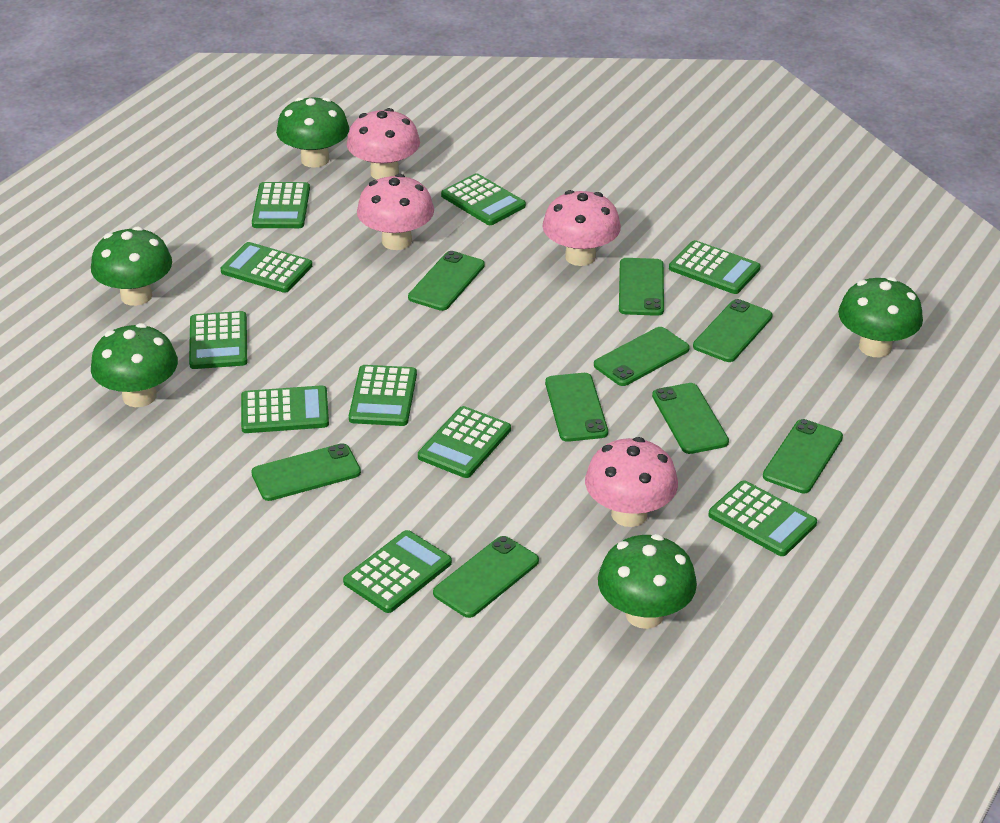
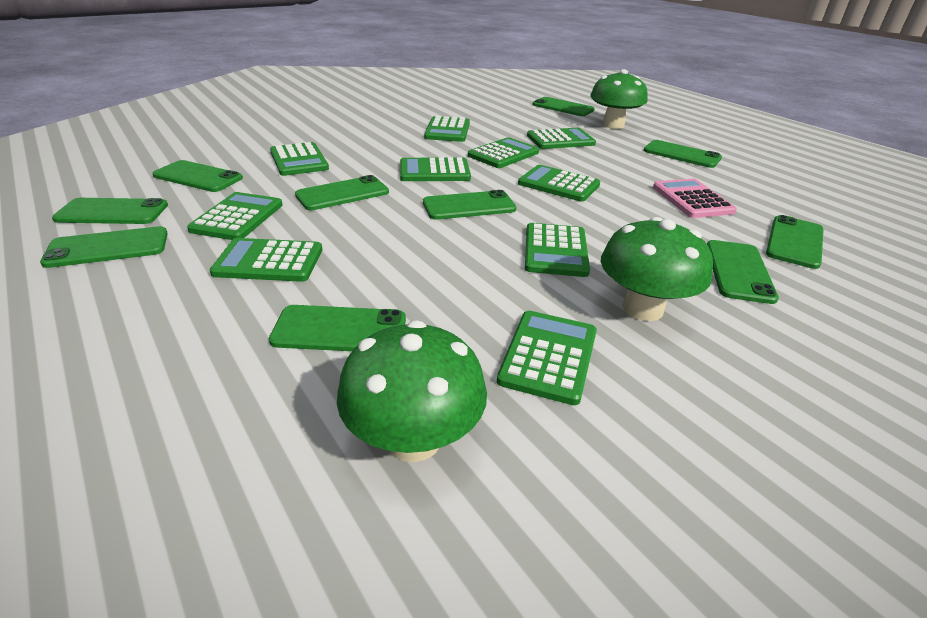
green mushroom: 5 -> 3
green phone: 9 -> 10
pink calculator: 0 -> 1
pink mushroom: 4 -> 0

